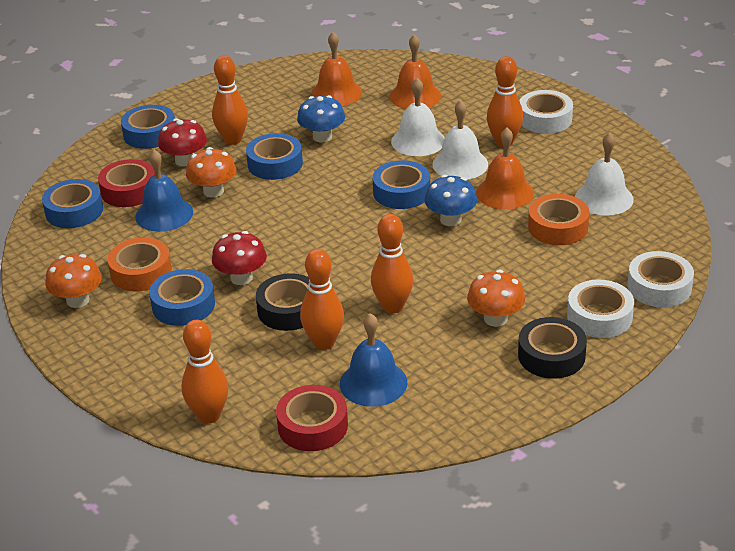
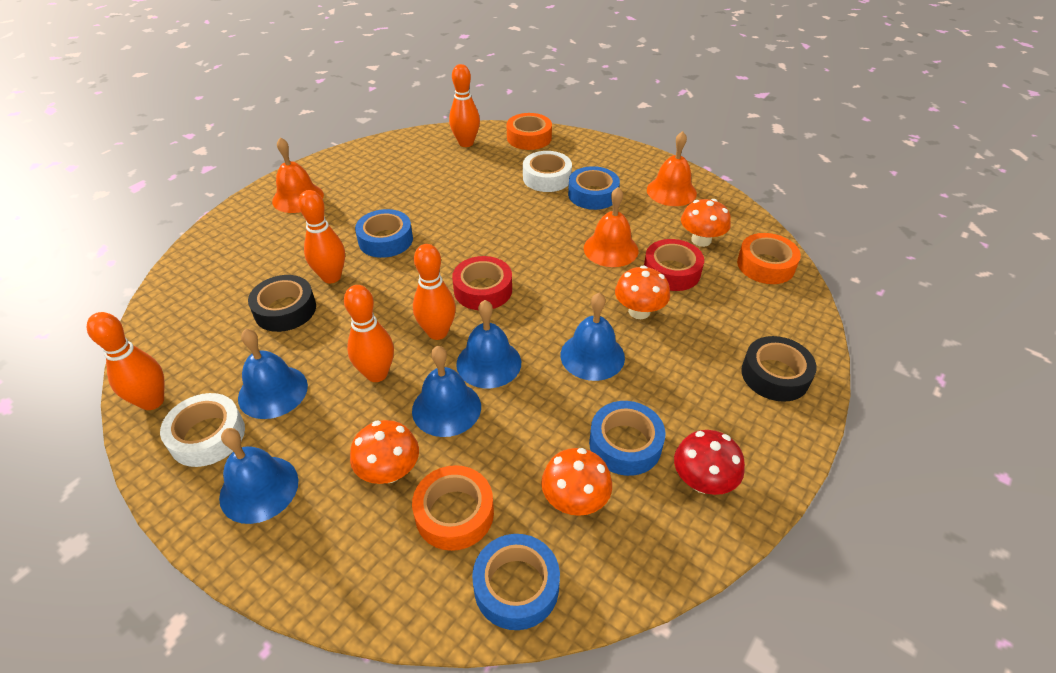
blue bell: 2 -> 5
blue mushroom: 2 -> 0
blue tape: 5 -> 4
orange mushroom: 3 -> 4
orange tape: 2 -> 3
red mushroom: 2 -> 1
white bell: 3 -> 0
white tape: 3 -> 2

